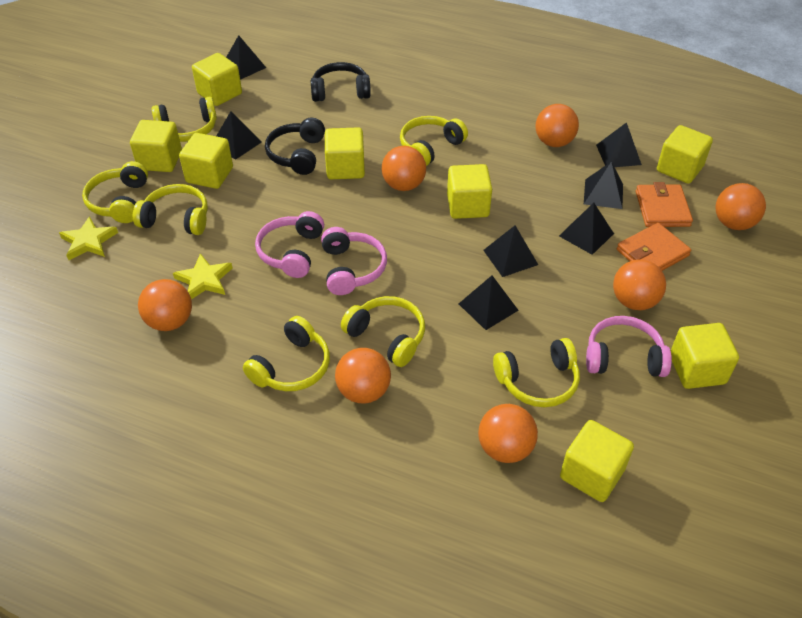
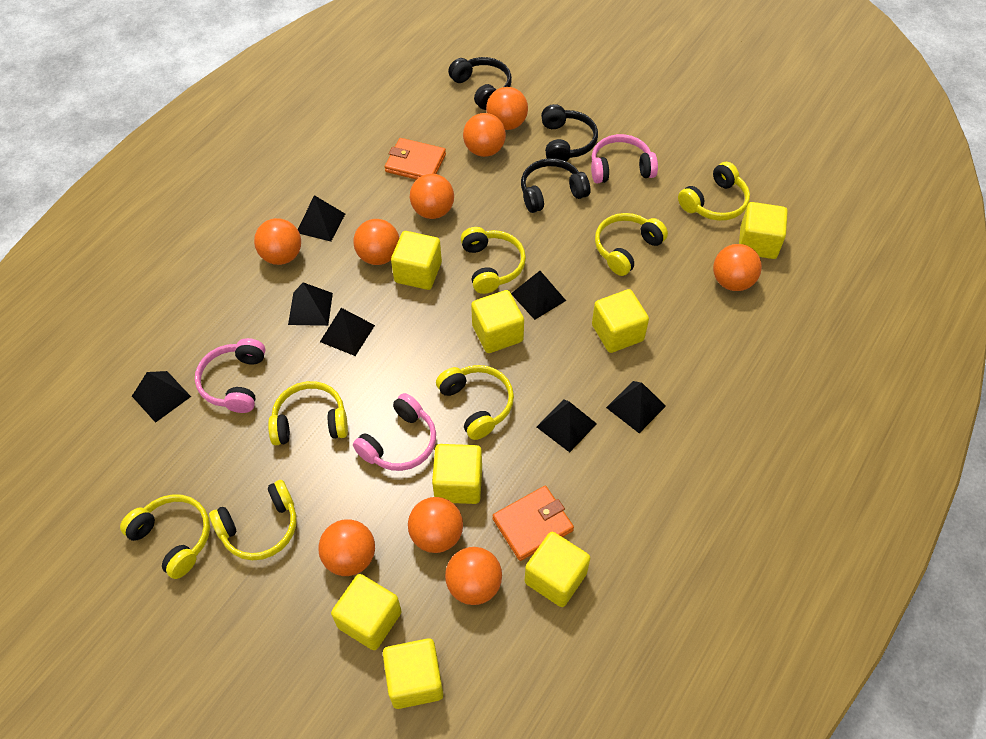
black headphones: 2 -> 3
orange ball: 7 -> 9
yellow star: 2 -> 0

